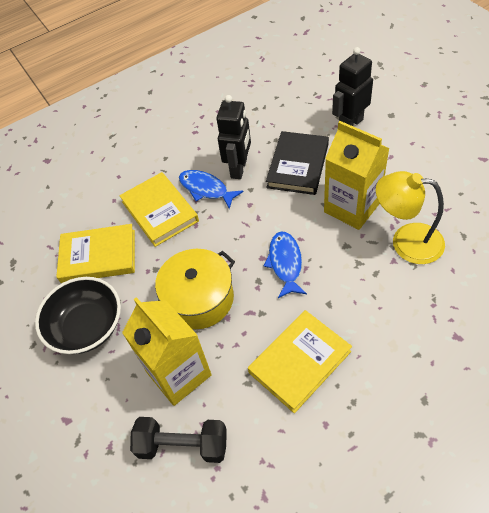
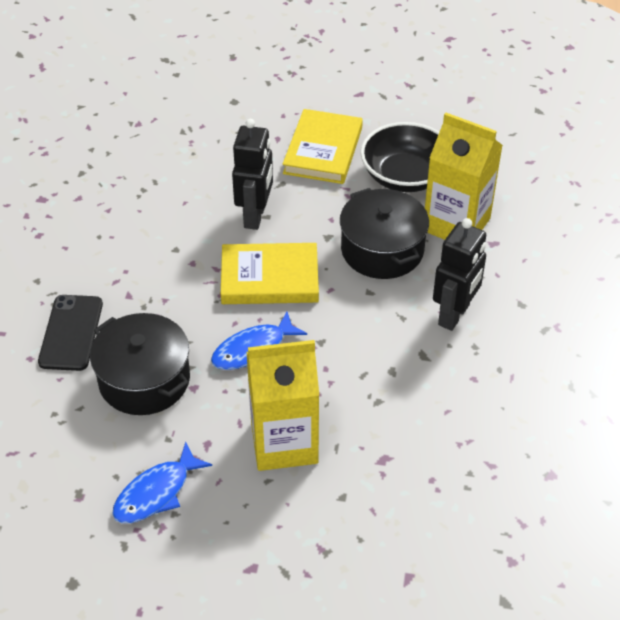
black book: 1 -> 0
black dumbbell: 1 -> 0
black phone: 0 -> 1
black pot: 0 -> 2
yellow book: 3 -> 2
yellow lamp: 1 -> 0
yellow pot: 1 -> 0

